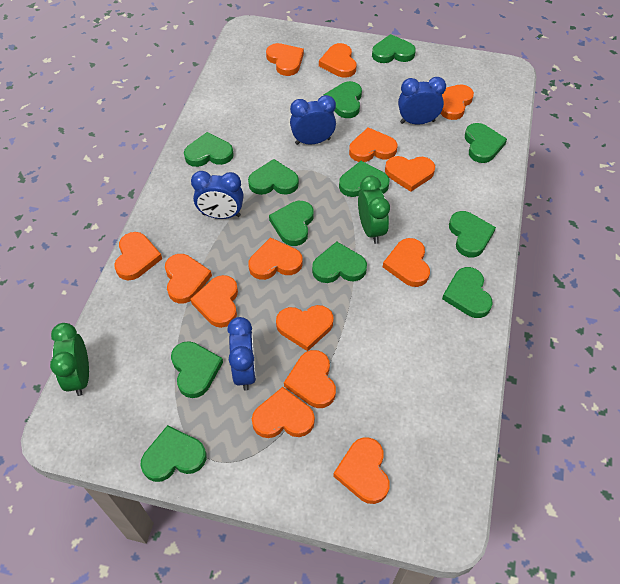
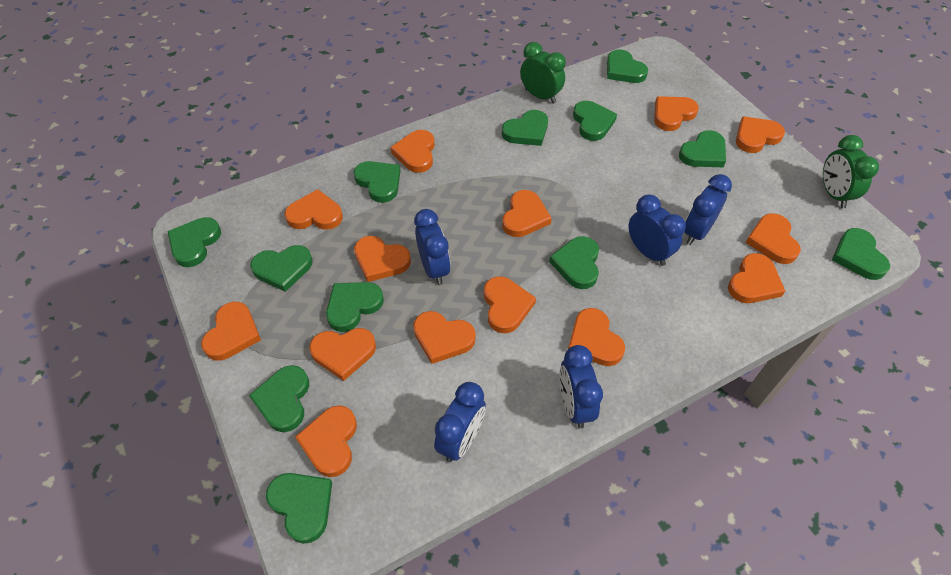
blue clock: 4 -> 5

